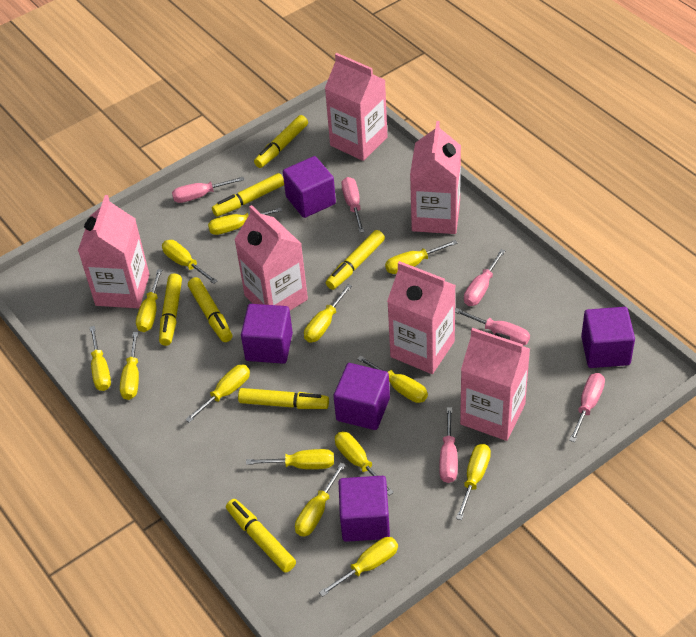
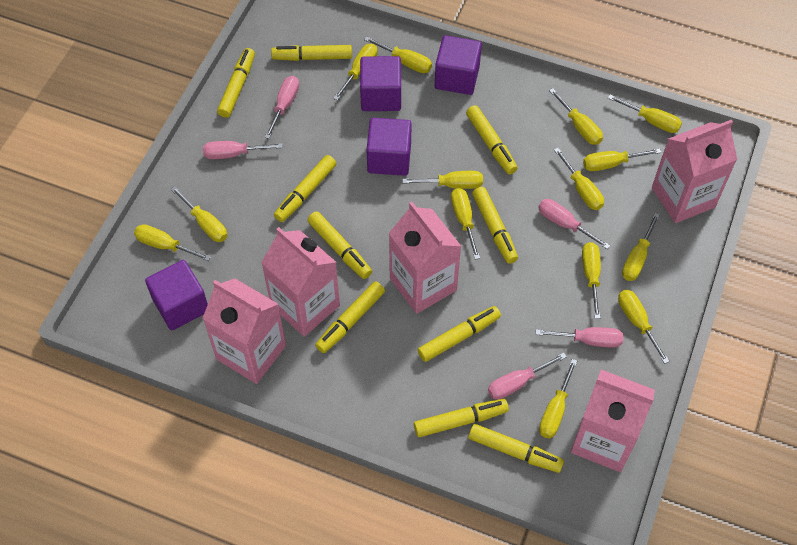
pink carton: 6 -> 5
pink screwdriver: 6 -> 5
purple cube: 5 -> 4
yellow marker: 7 -> 10

